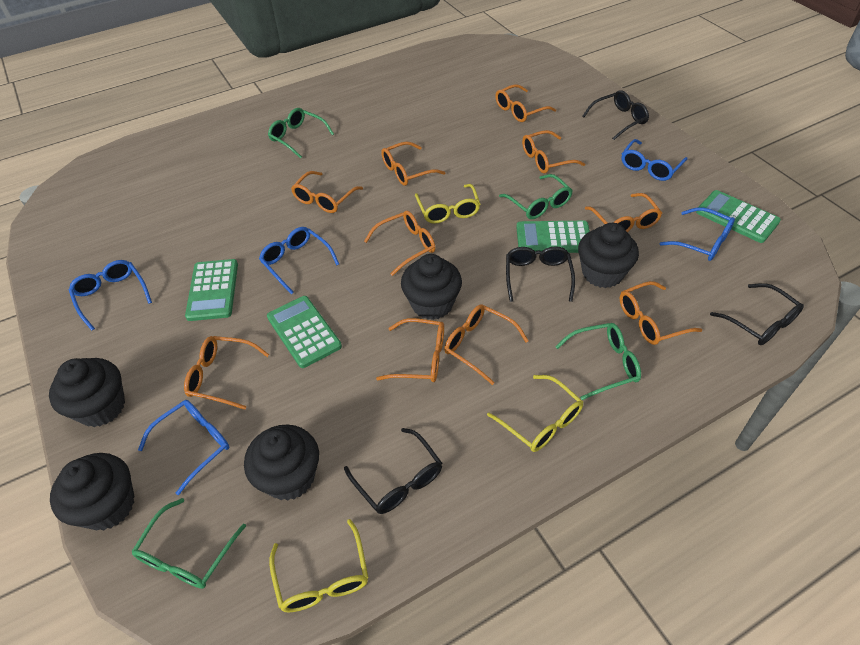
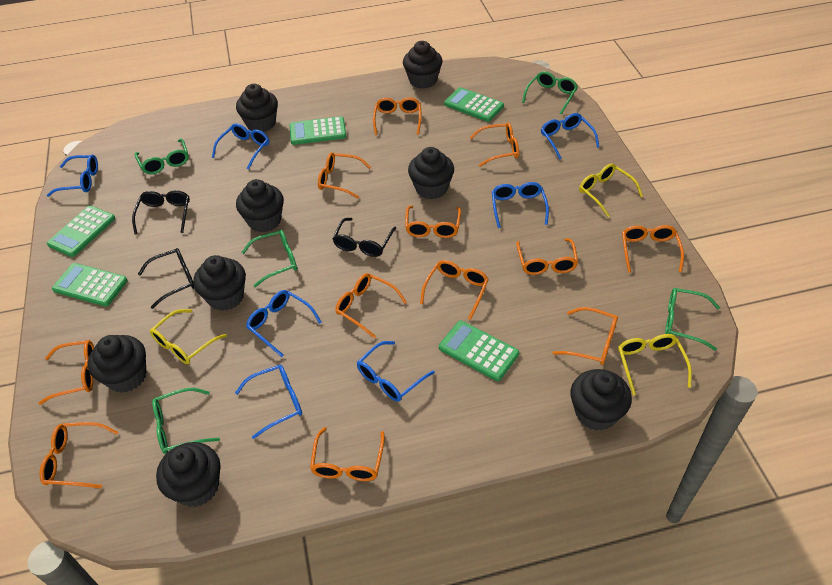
black cupcake: 5 -> 8
black glasses: 4 -> 3
blue glasses: 5 -> 7
green calculator: 4 -> 5
green glasses: 4 -> 5
orange glasses: 10 -> 12

